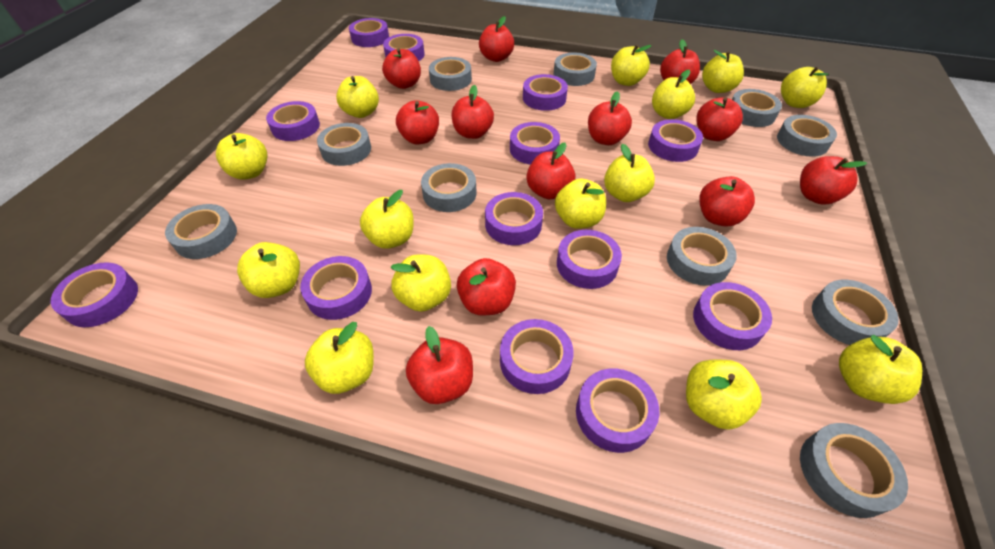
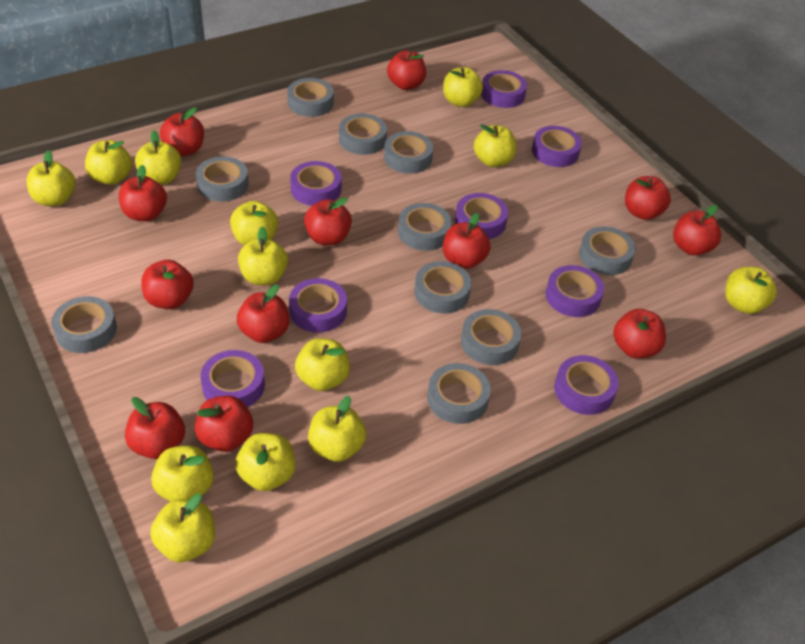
purple tape: 13 -> 8
yellow apple: 14 -> 13

